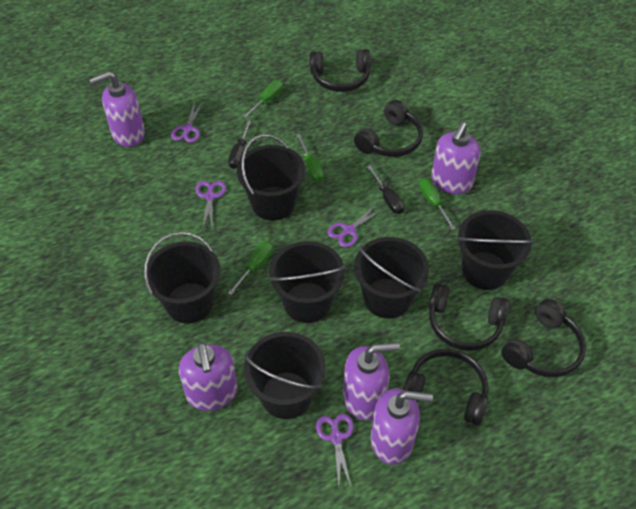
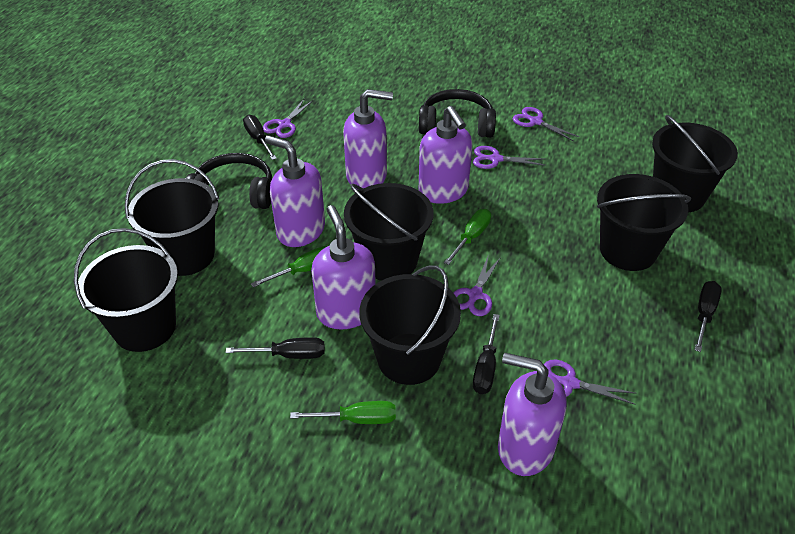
black headphones: 5 -> 2
black screwdriver: 2 -> 4
green screwdriver: 4 -> 3
purple scissors: 4 -> 5

